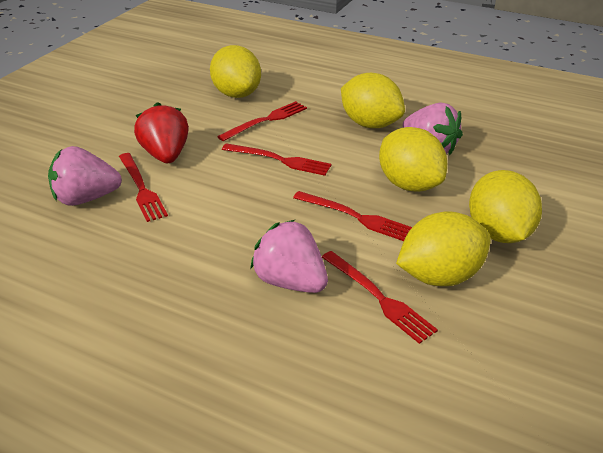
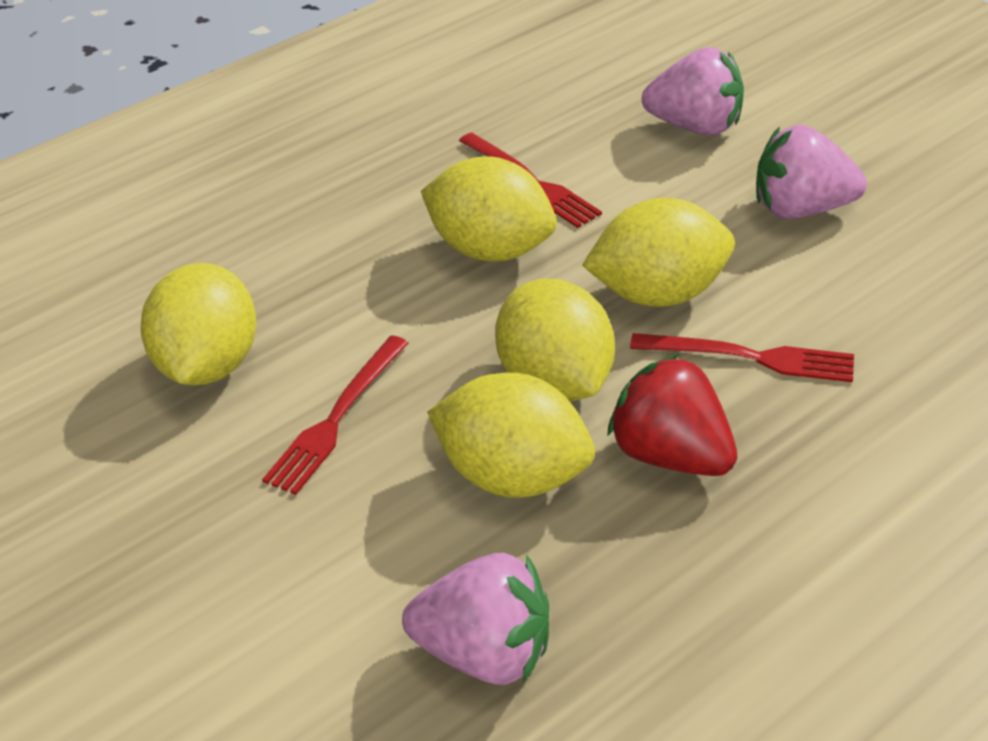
red fork: 5 -> 3

